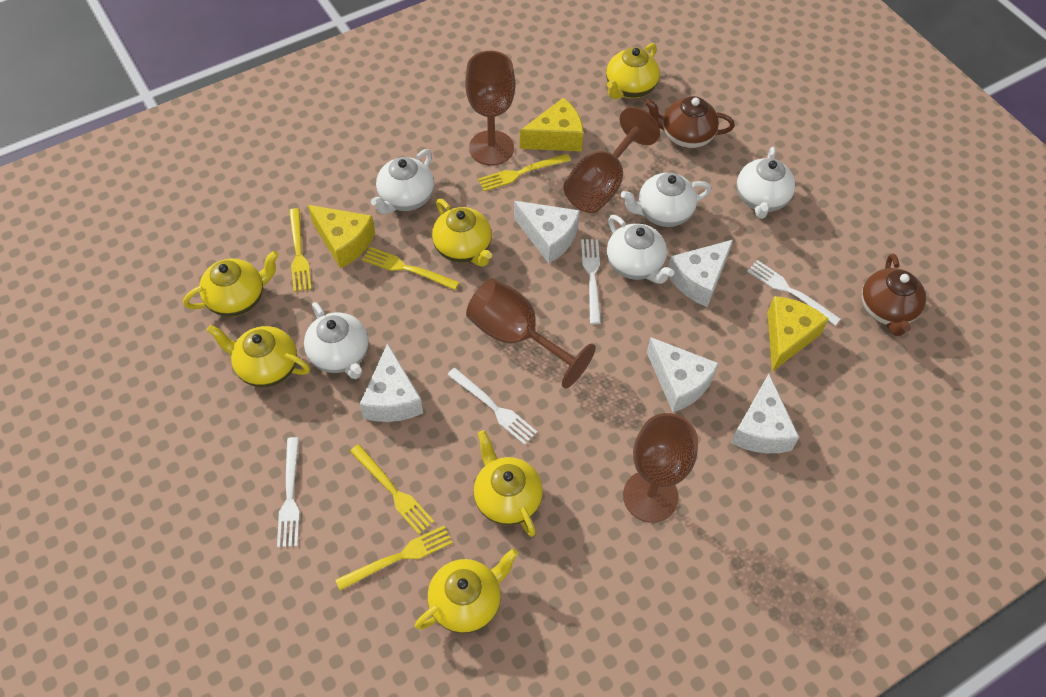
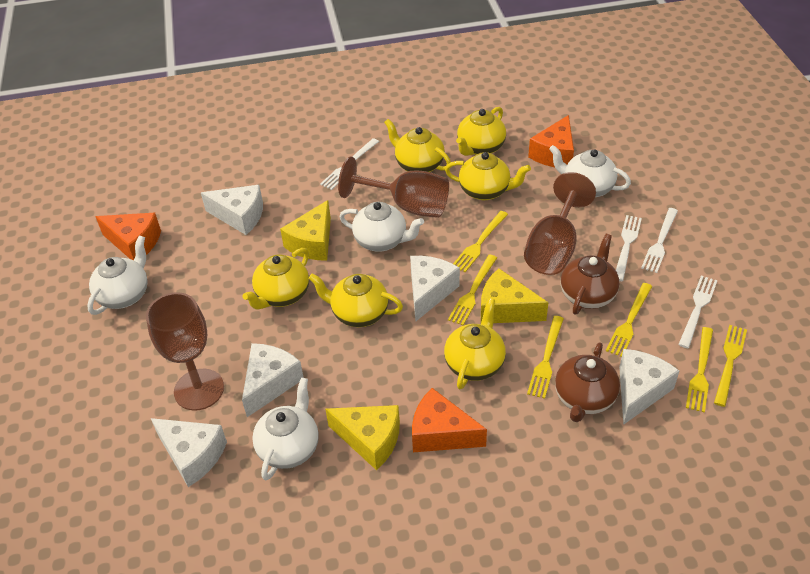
brown goblet: 4 -> 3
orange cheese: 0 -> 3
white teapot: 5 -> 4
yellow fork: 5 -> 6

